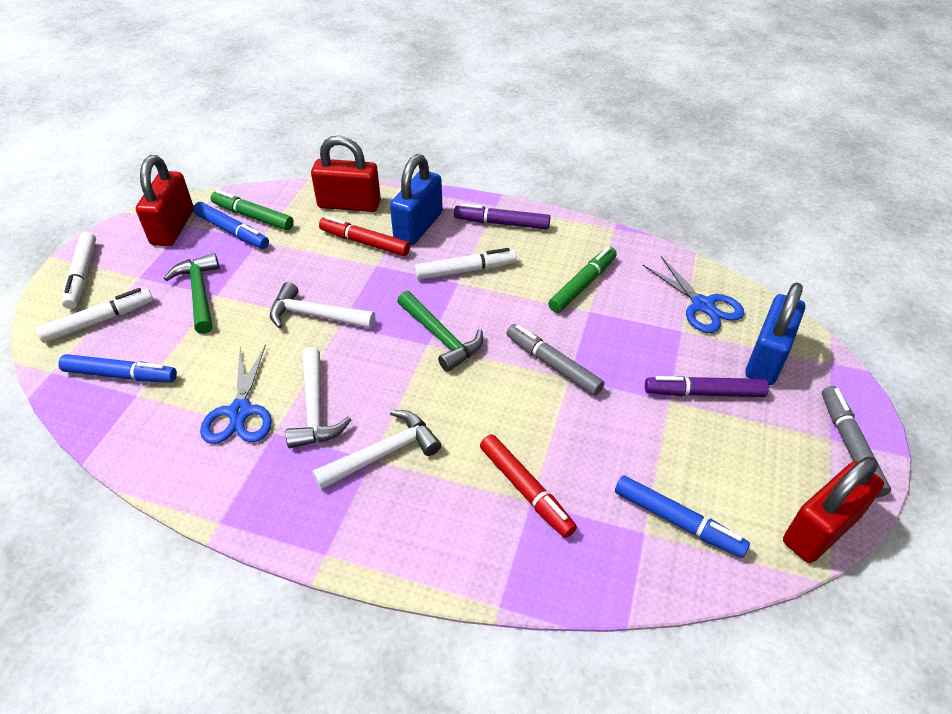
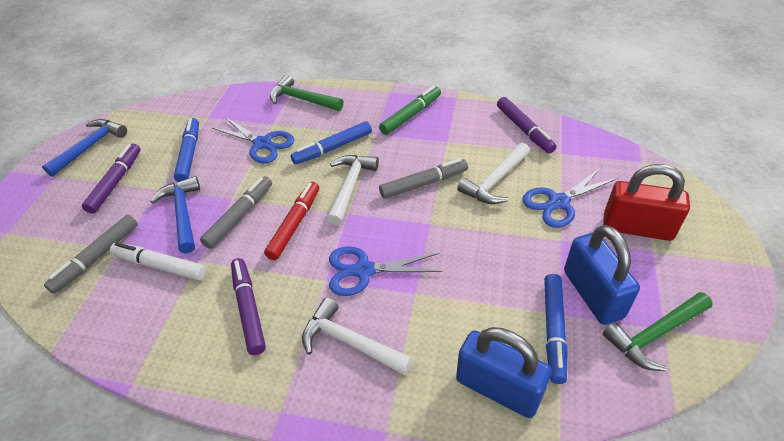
blue hammer: 0 -> 2
blue scissors: 2 -> 3
green marker: 2 -> 1
grey marker: 2 -> 3
purple marker: 2 -> 3
red marker: 2 -> 1
red padlock: 3 -> 1
white marker: 3 -> 1

